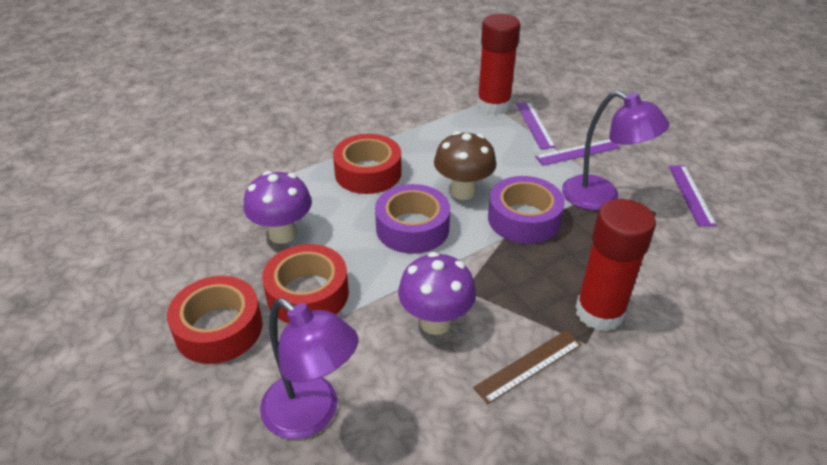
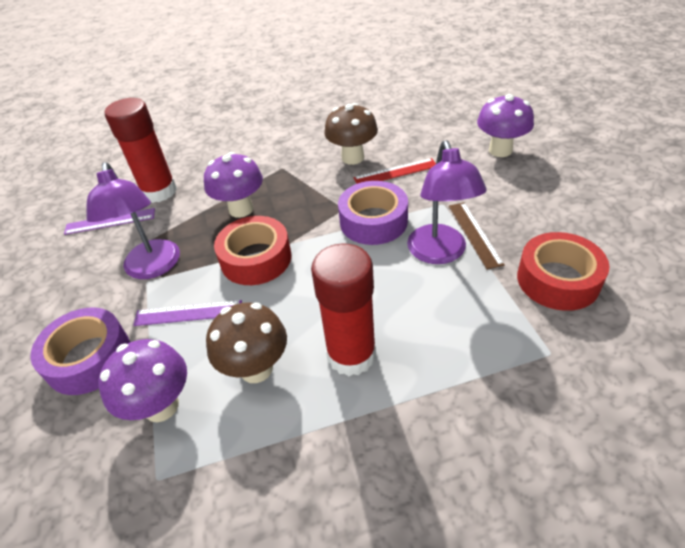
brown mushroom: 1 -> 2
purple mushroom: 2 -> 3
purple ruler: 3 -> 2
red ruler: 0 -> 1
red tape: 3 -> 2

